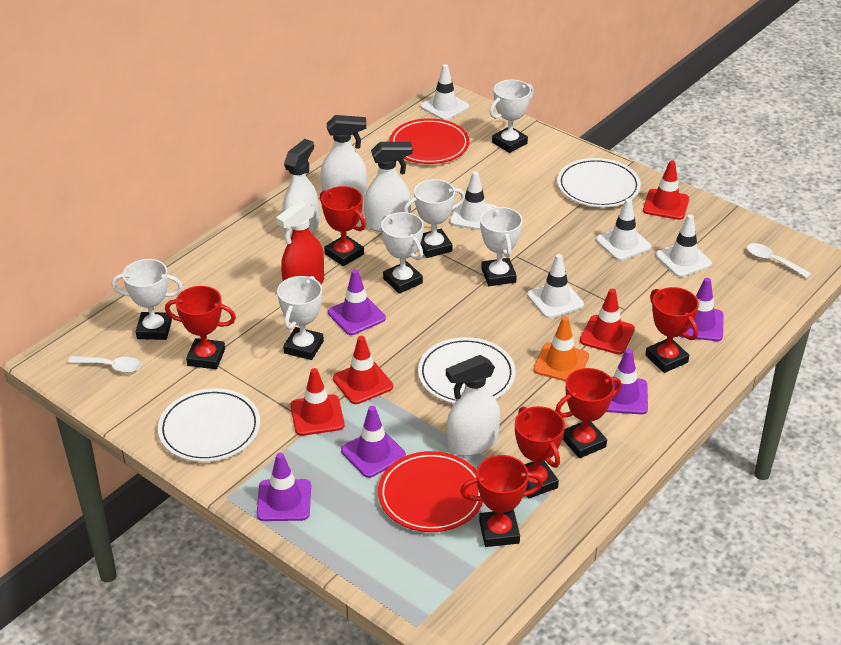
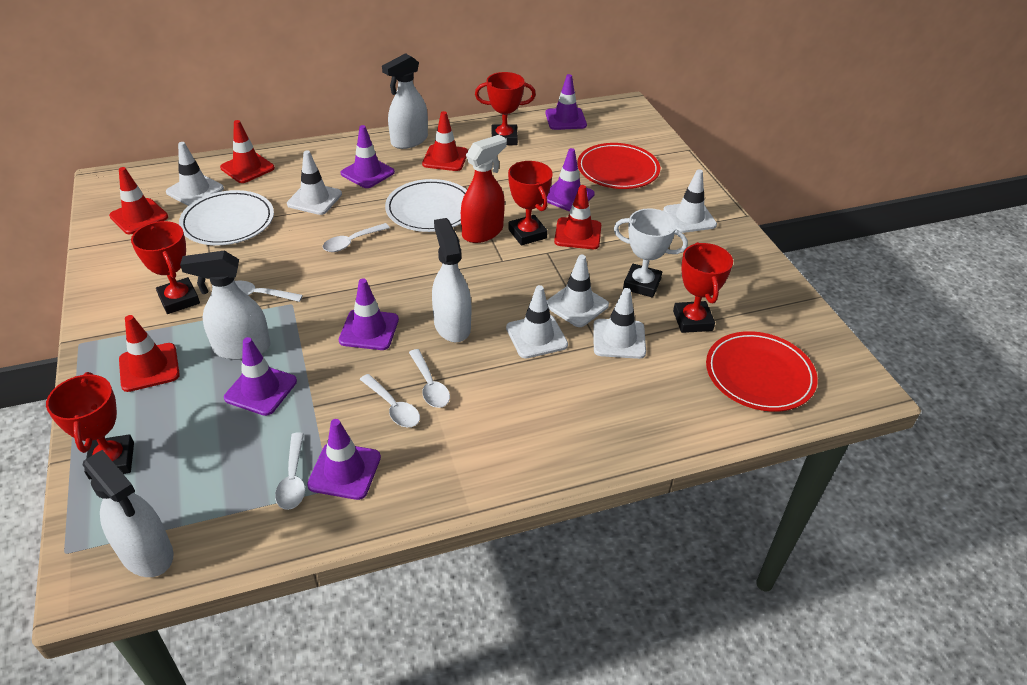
orange traffic cone: 1 -> 0
purple traffic cone: 5 -> 6
red traffic cone: 4 -> 5
red trophy: 6 -> 5
white plate: 3 -> 2
white spoon: 2 -> 5
white traffic cone: 5 -> 6
white trophy: 6 -> 1

